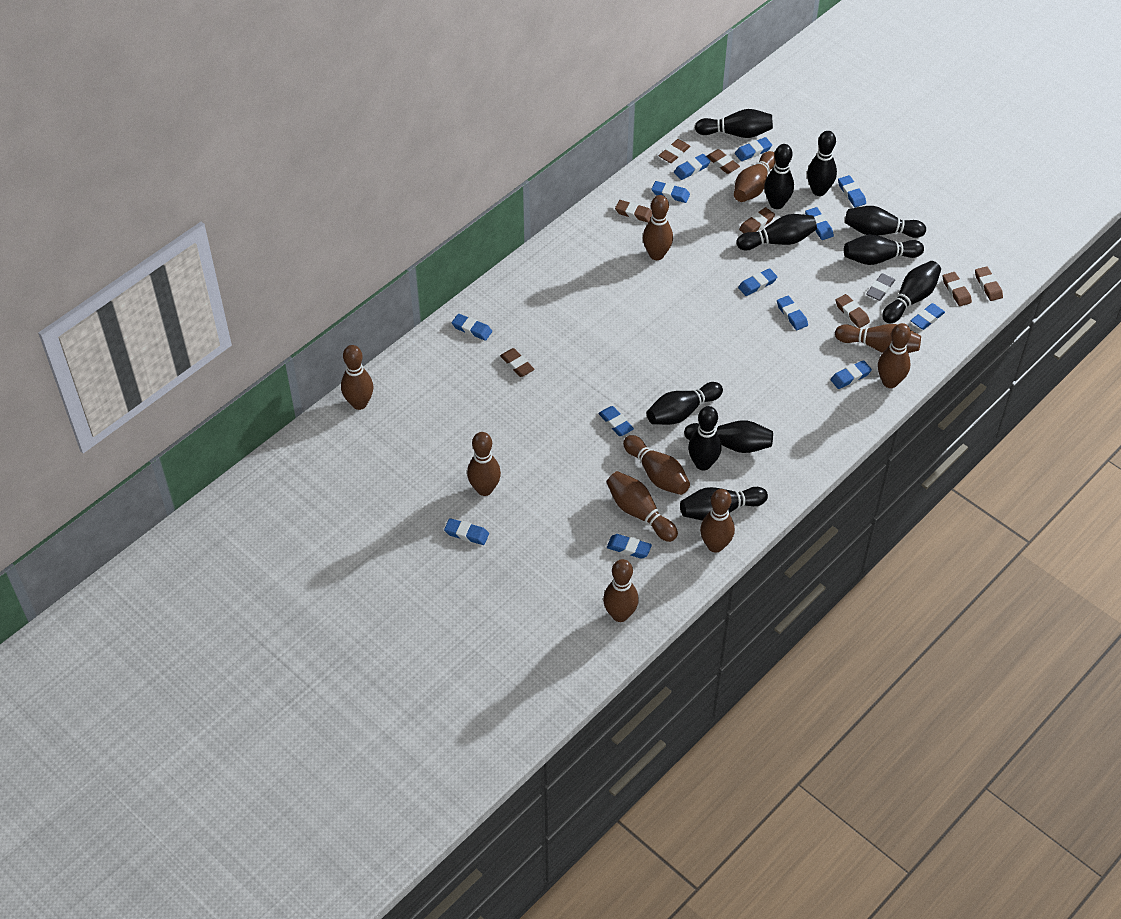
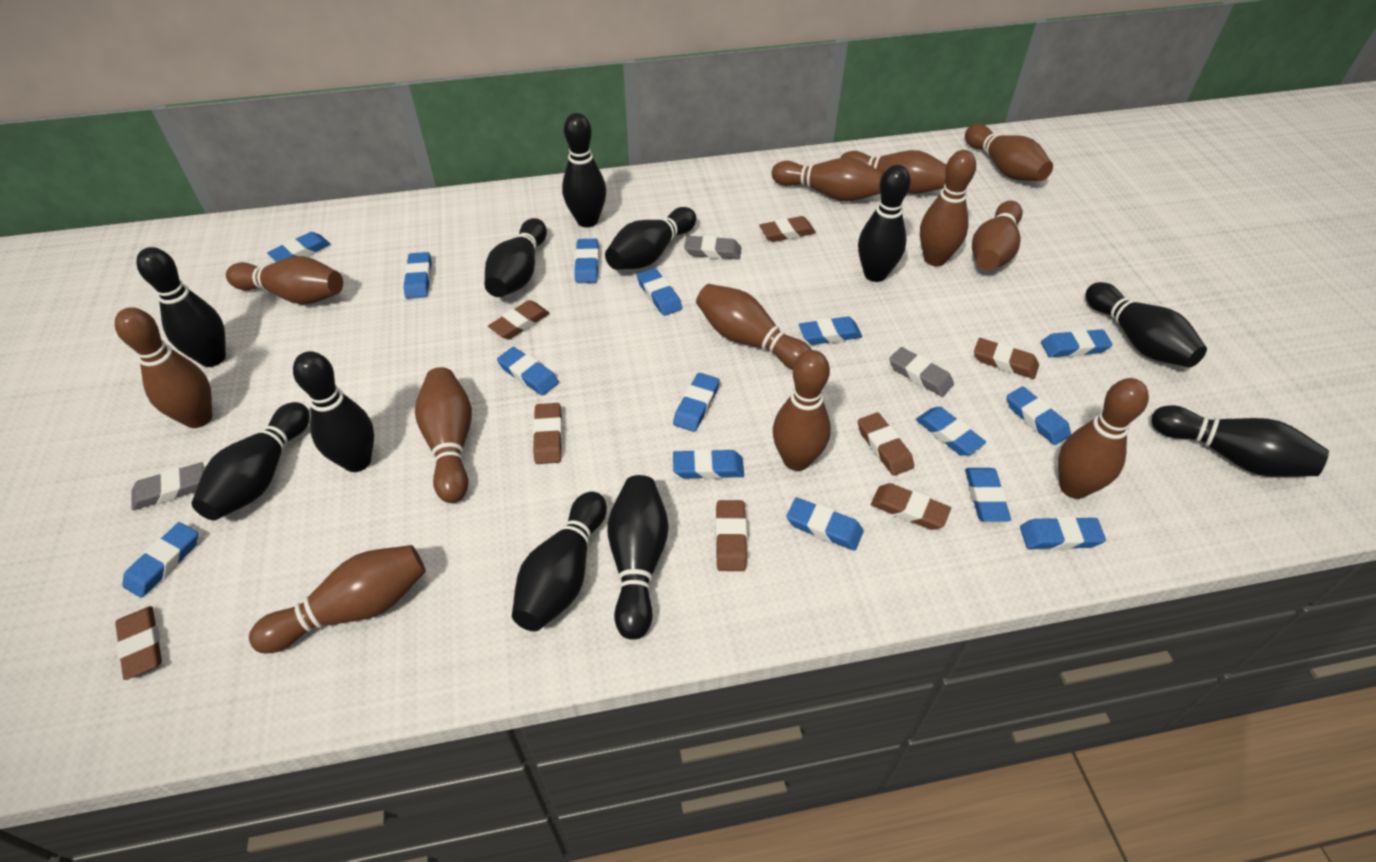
blue eraser: 13 -> 15
brown bowling pin: 10 -> 12
grey eraser: 1 -> 3

